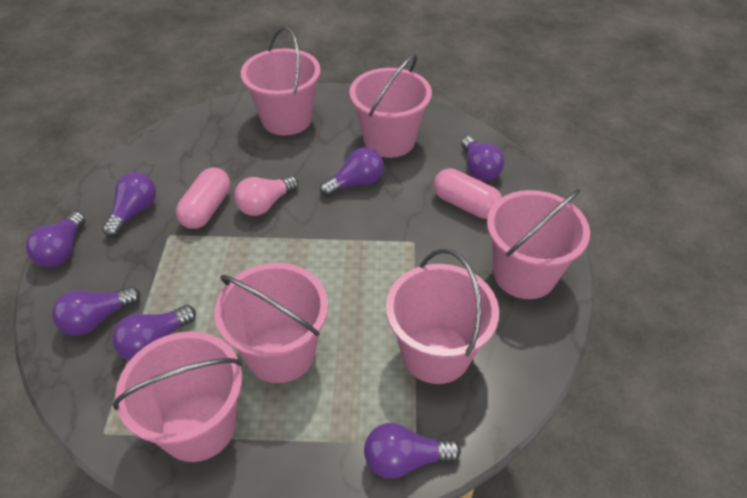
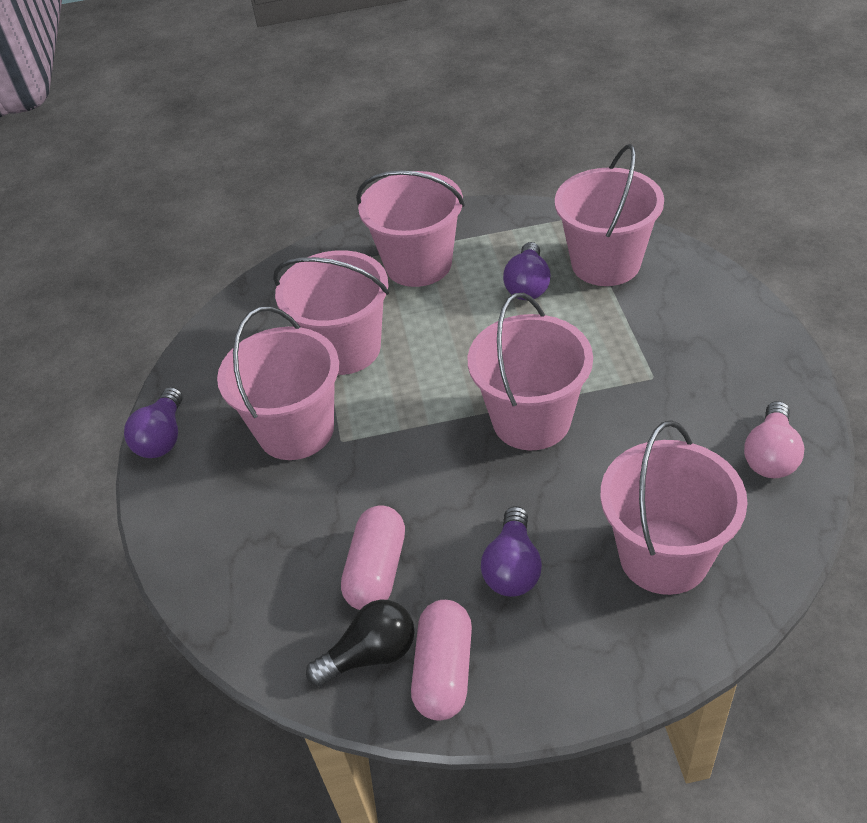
black light bulb: 0 -> 1
purple light bulb: 7 -> 3

